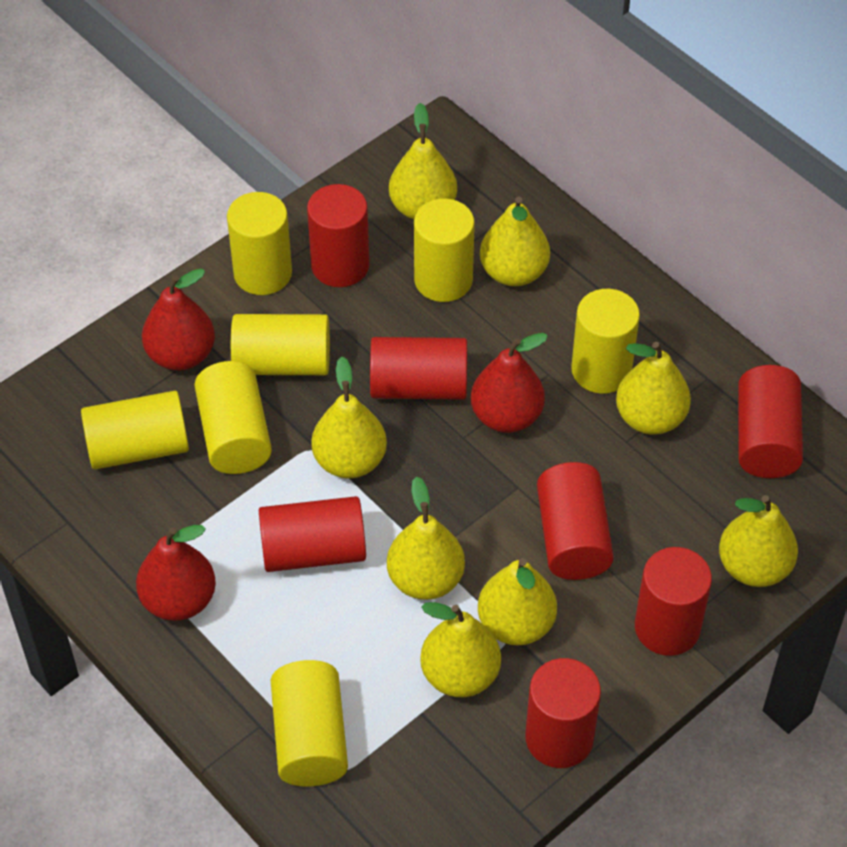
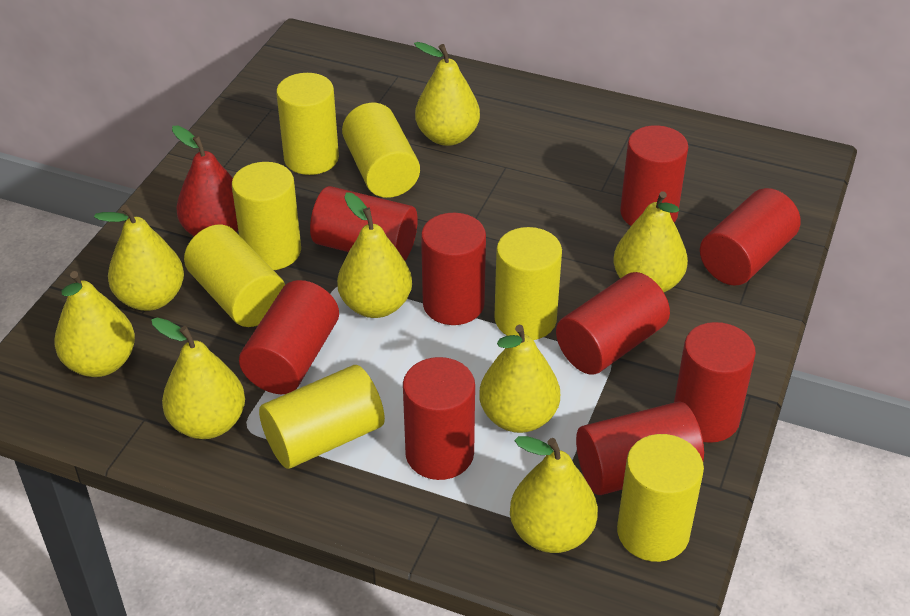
red cylinder: 7 -> 9
red pear: 3 -> 1

